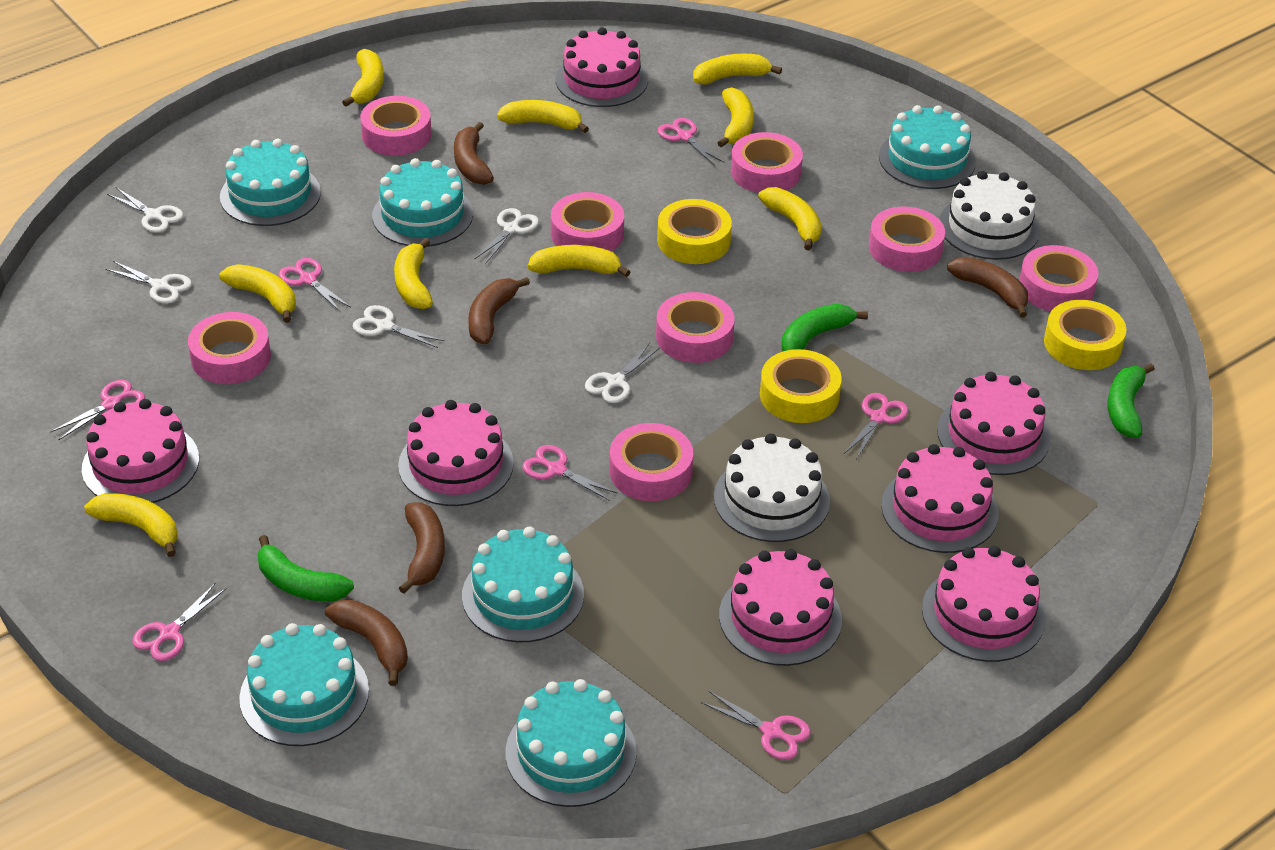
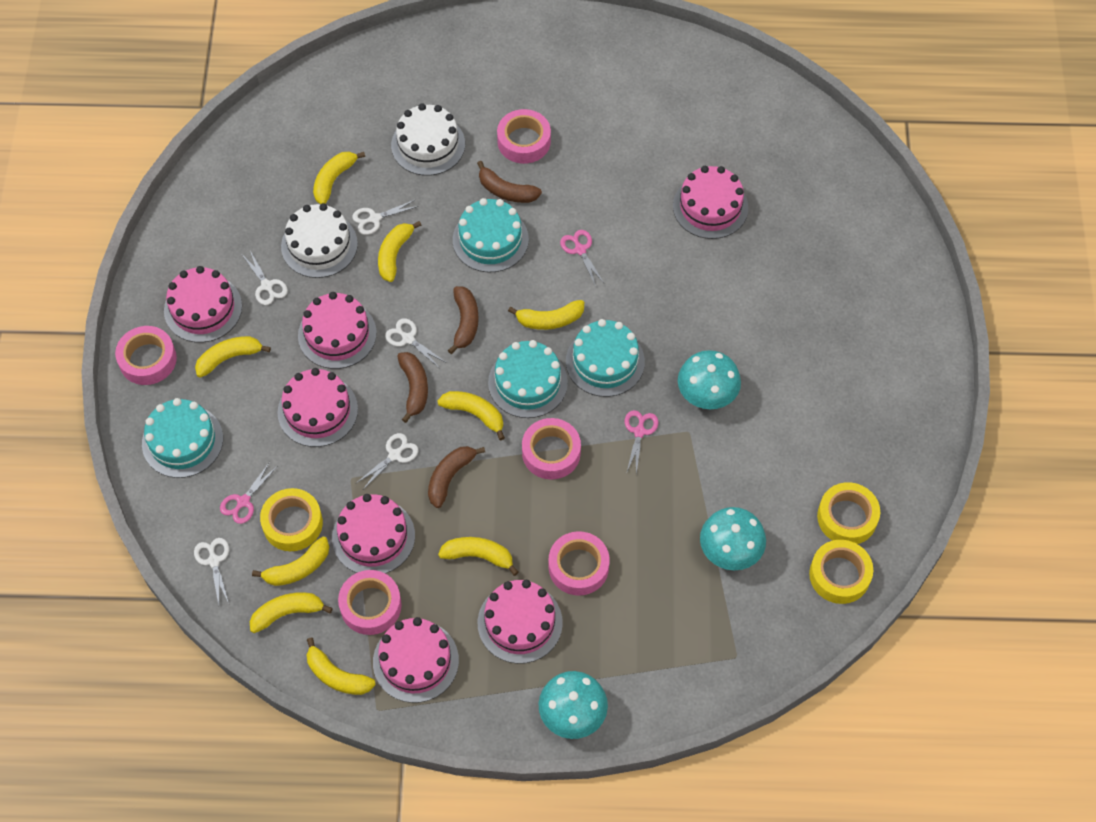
brown banana: 5 -> 4
green banana: 3 -> 0
pink scissors: 7 -> 3
pink tape: 8 -> 5
turquoise cake: 6 -> 4
turquoise mushroom: 0 -> 3

